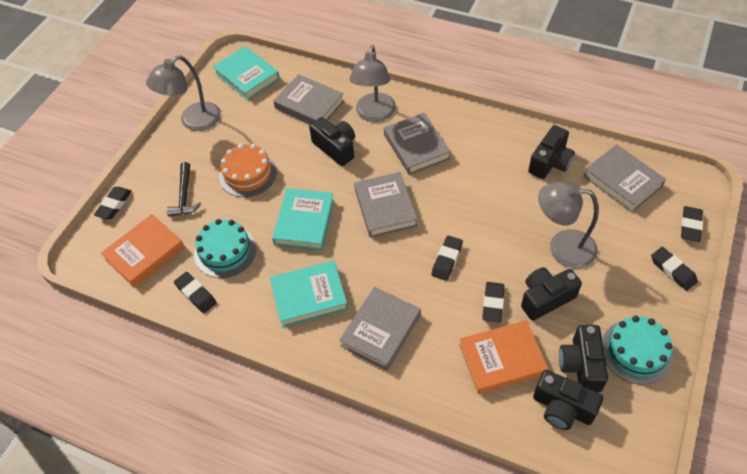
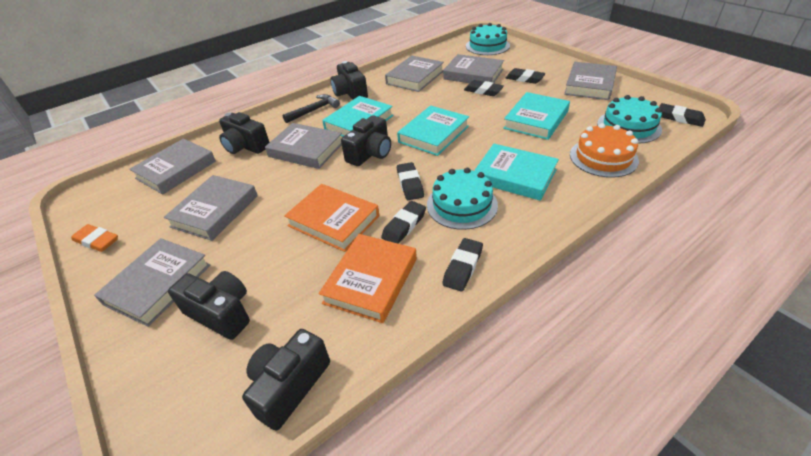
grey book: 5 -> 7
grey lamp: 3 -> 0
orange eraser: 0 -> 1
turquoise book: 3 -> 4
turquoise cake: 2 -> 3

